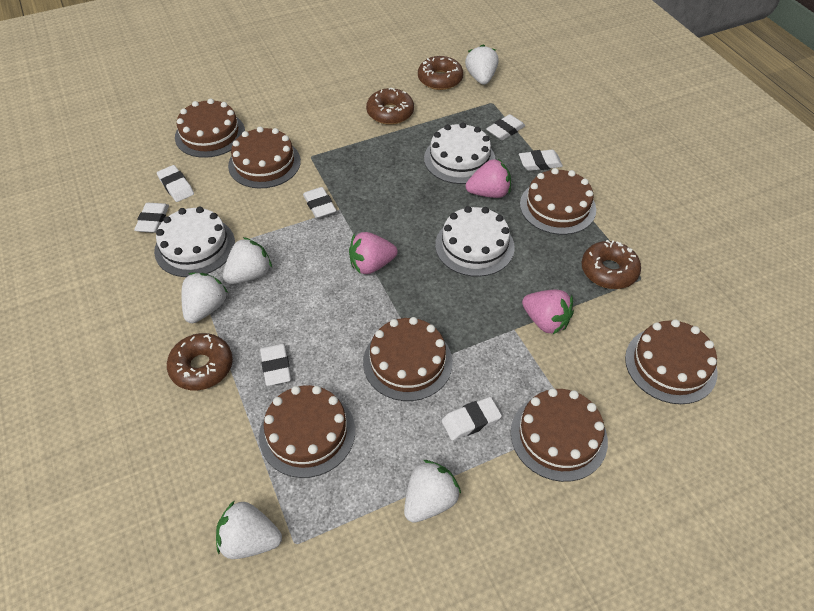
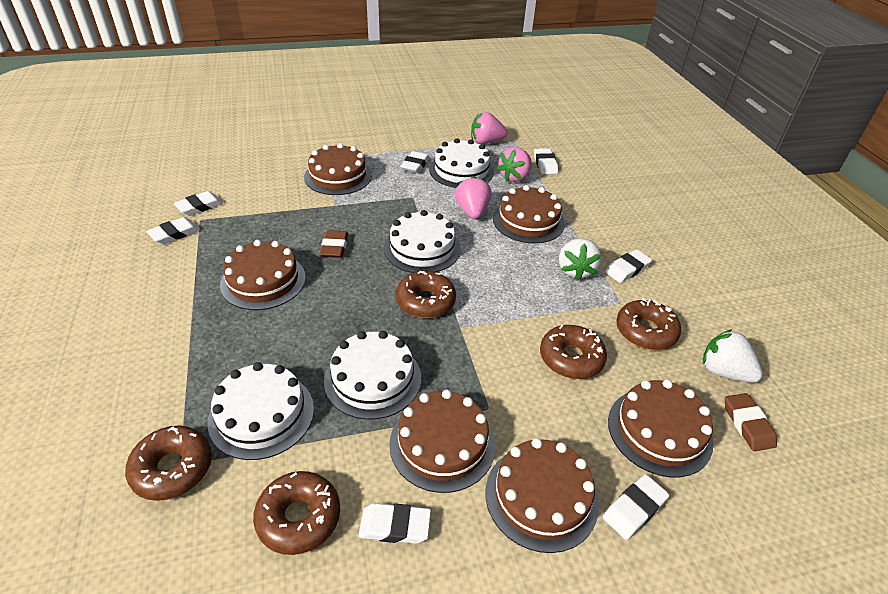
brown cake: 7 -> 6
brown donut: 4 -> 5
brown eraser: 0 -> 2
white cake: 3 -> 4
white strawberry: 5 -> 2

